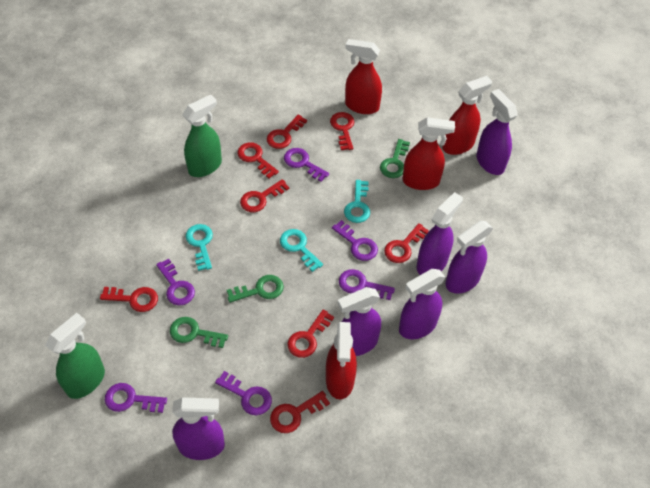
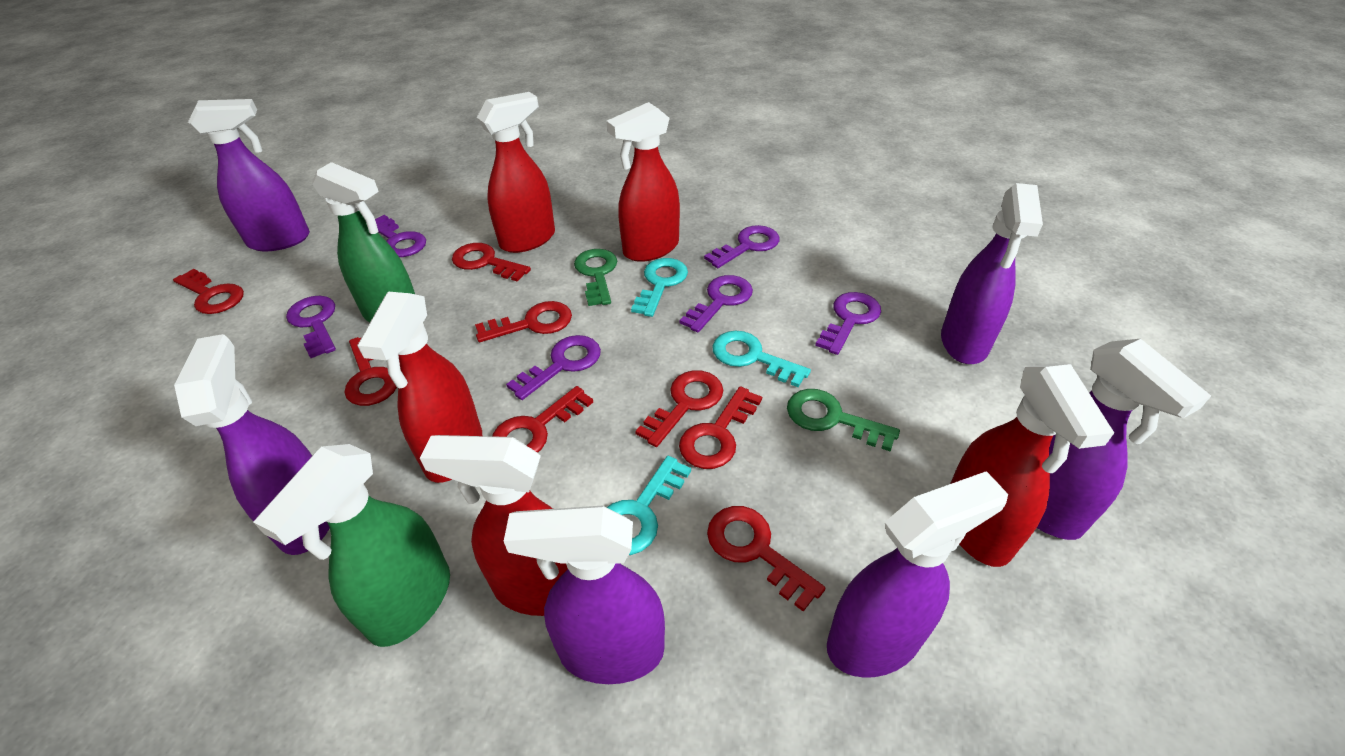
green key: 3 -> 2
red spray bottle: 4 -> 5

